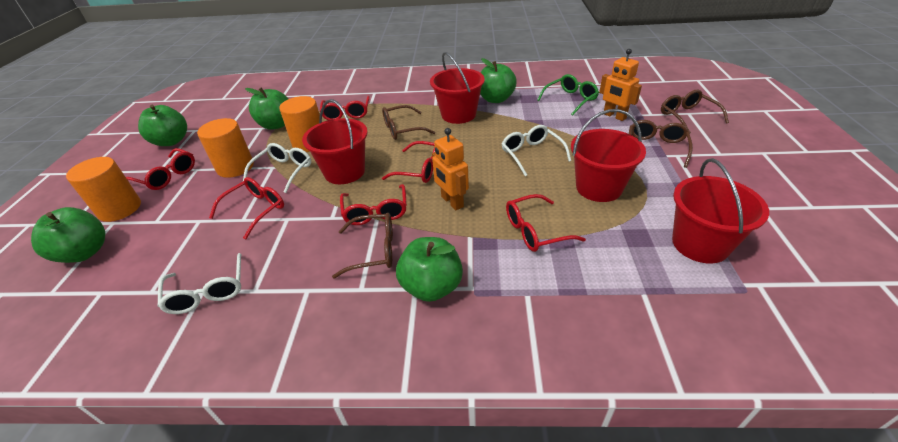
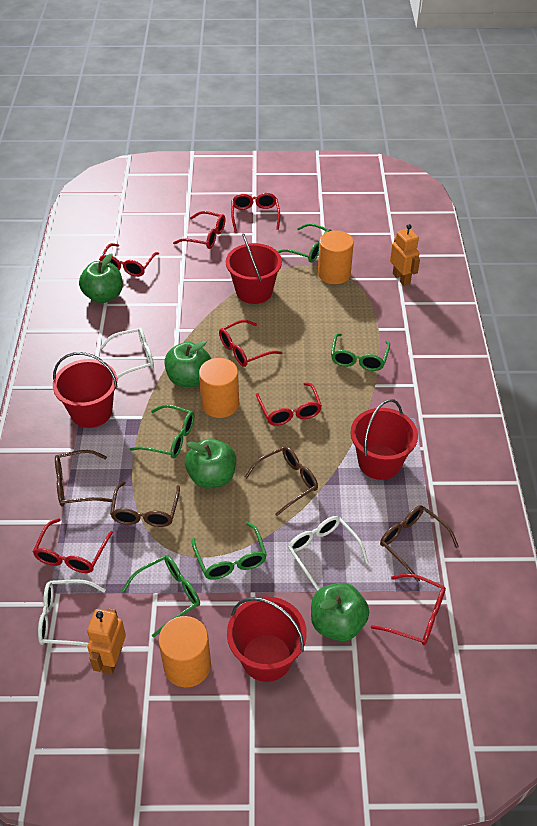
green apple: 5 -> 4
green glasses: 1 -> 5
red glasses: 6 -> 7

